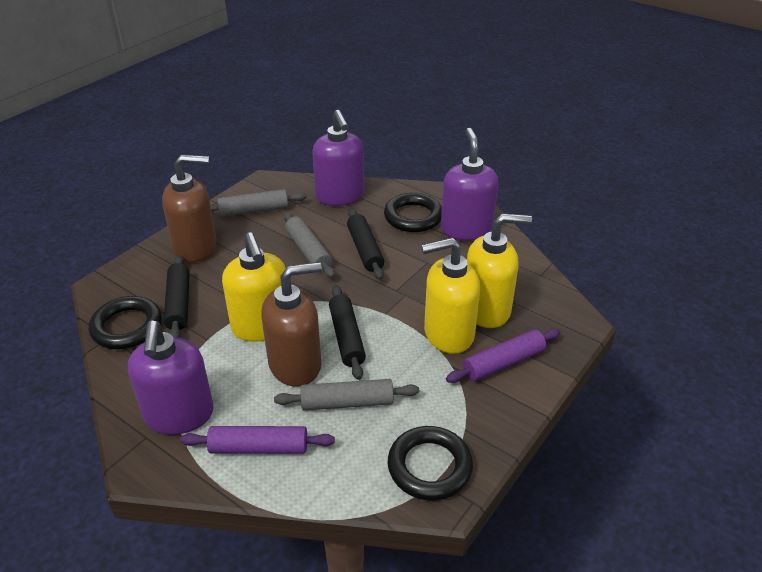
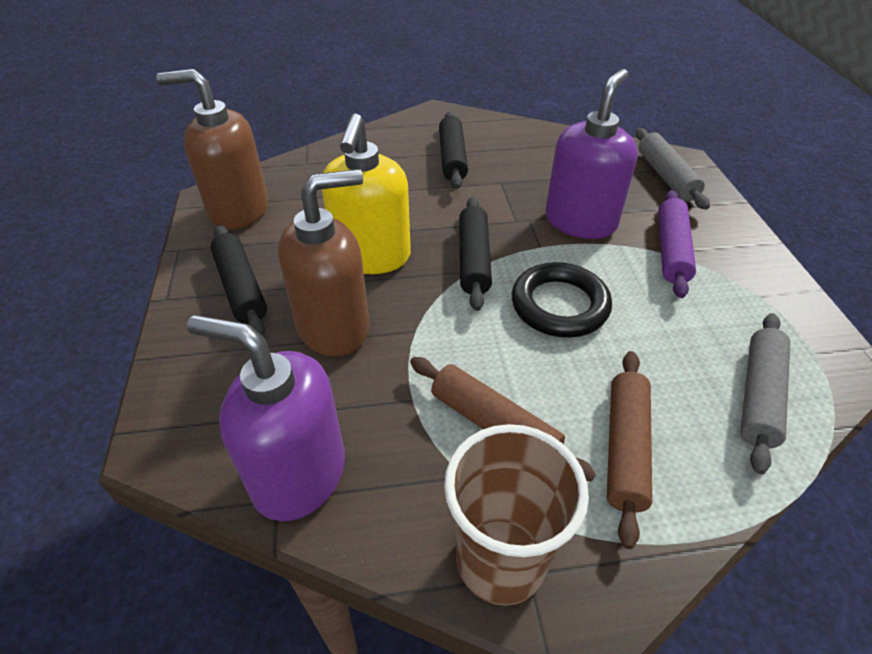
black ring: 3 -> 1
brown cup: 0 -> 1
brown rolling pin: 0 -> 2
grey rolling pin: 3 -> 2
purple rolling pin: 2 -> 1
purple soap dispenser: 3 -> 2
yellow soap dispenser: 3 -> 1

